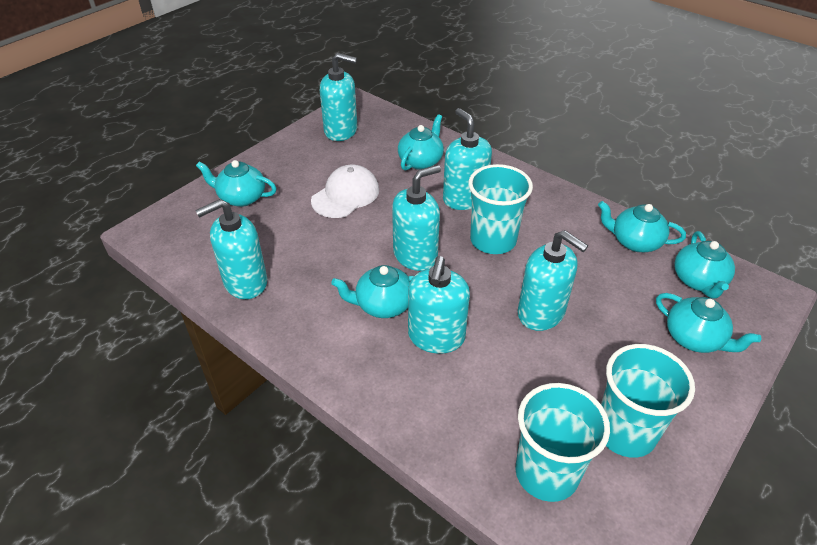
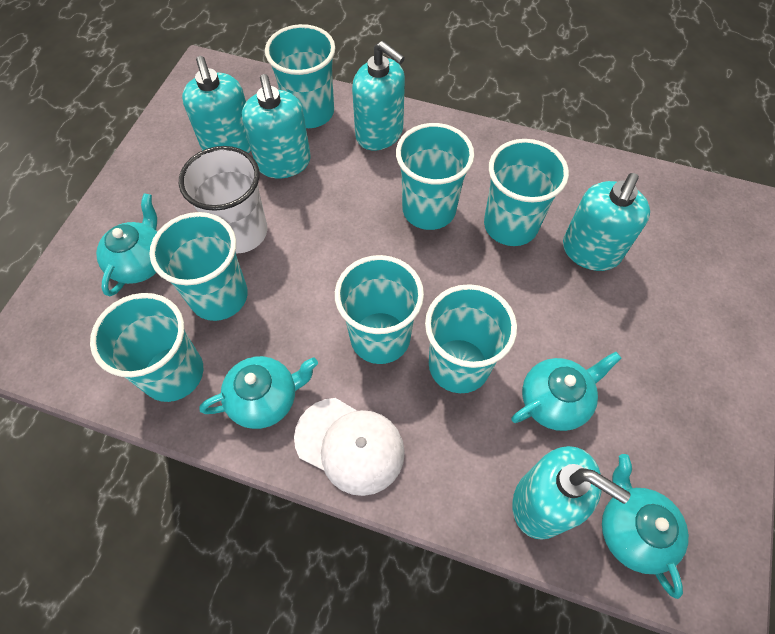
turquoise cup: 3 -> 7
turquoise soap dispenser: 6 -> 5
turquoise teapot: 6 -> 4
white cup: 0 -> 1

